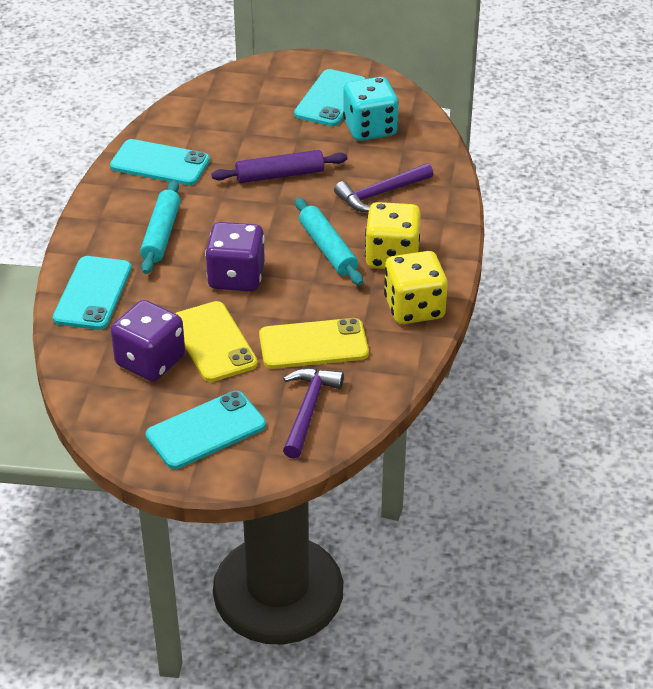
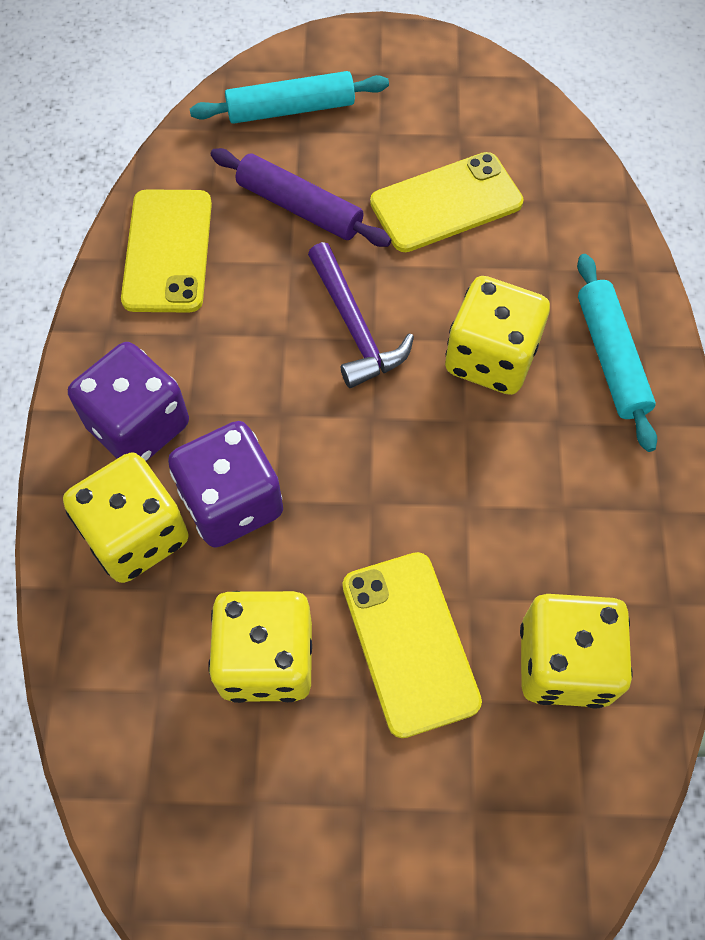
purple hammer: 2 -> 1
turquoise dice: 1 -> 0
turquoise phone: 4 -> 0
yellow dice: 2 -> 4
yellow phone: 2 -> 3

